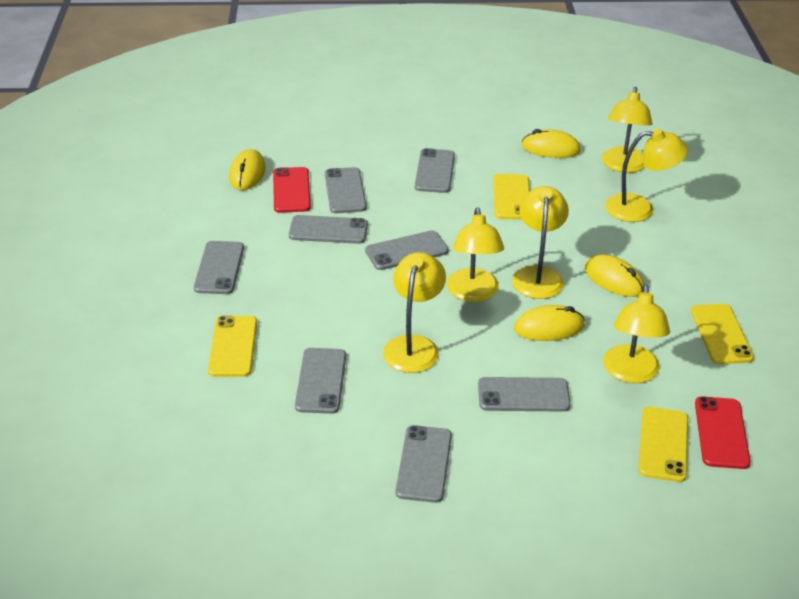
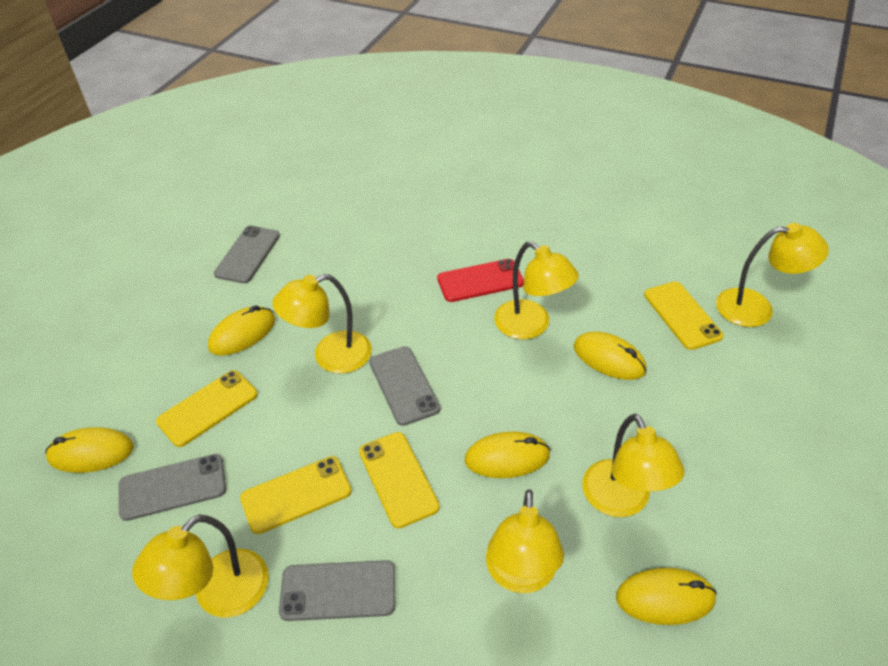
grey phone: 8 -> 4
red phone: 2 -> 1
yellow mouse: 4 -> 5

